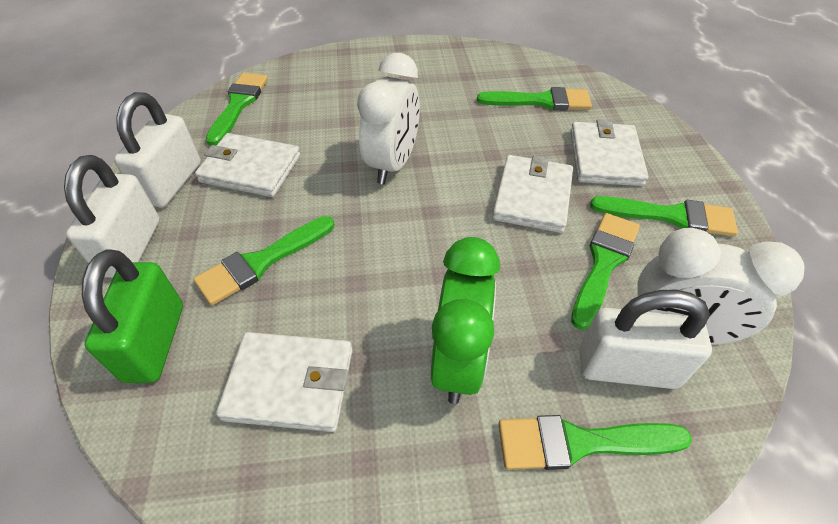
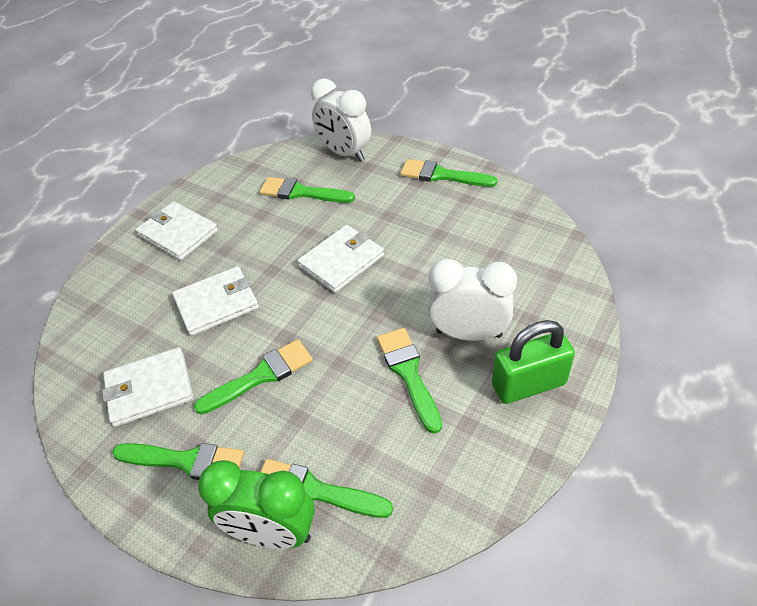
white padlock: 3 -> 0

